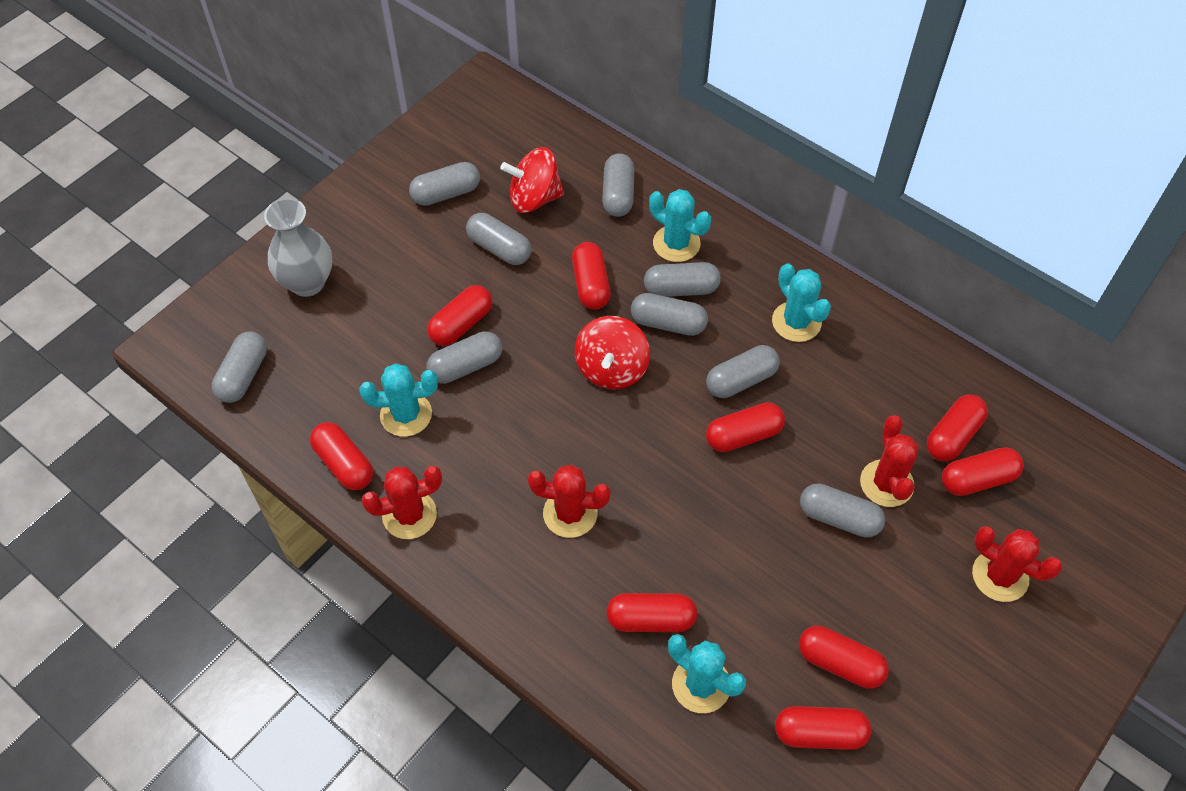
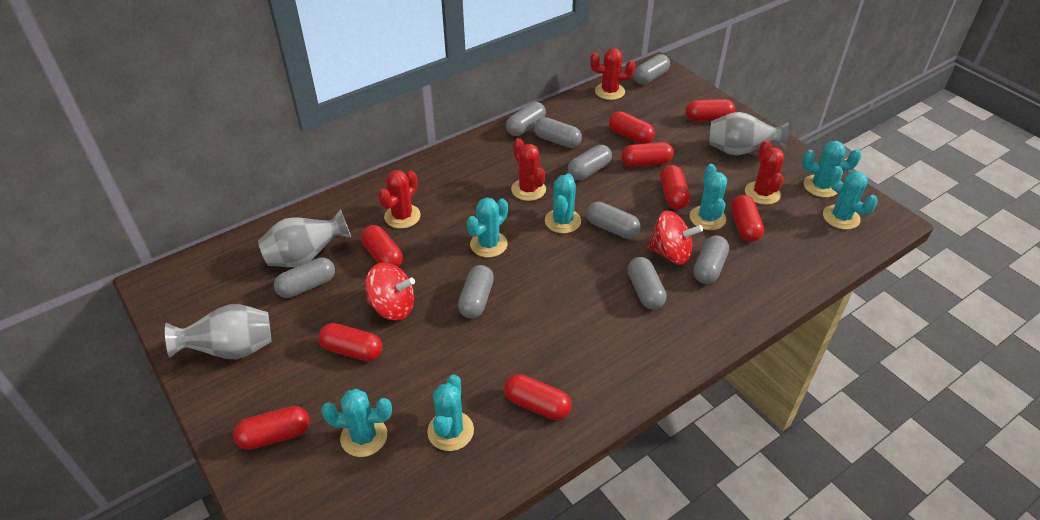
grey vase: 1 -> 3
turquoise cactus: 4 -> 7

